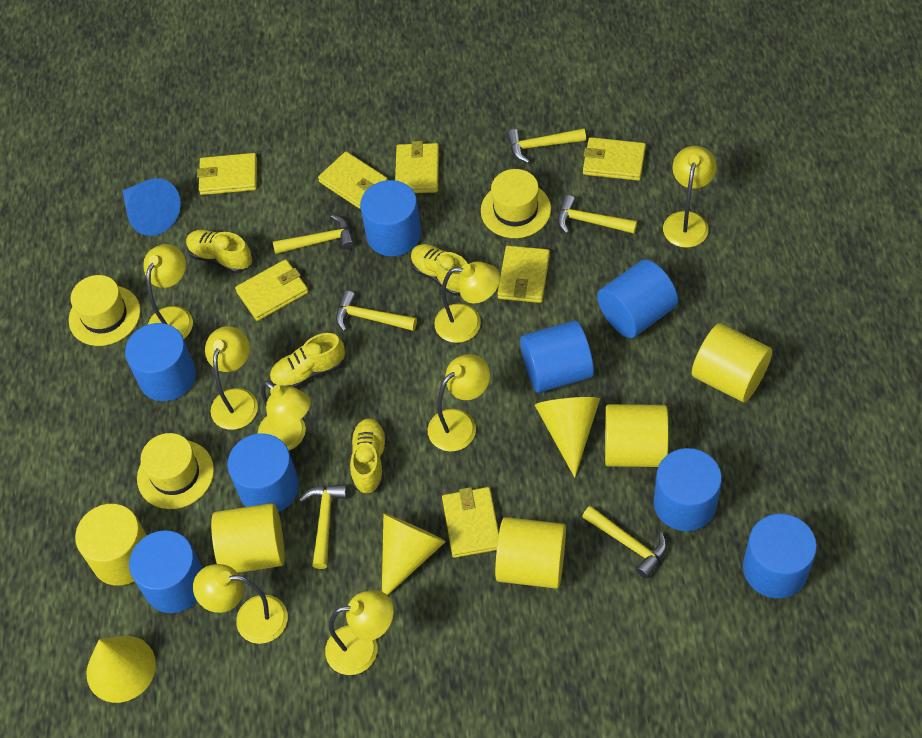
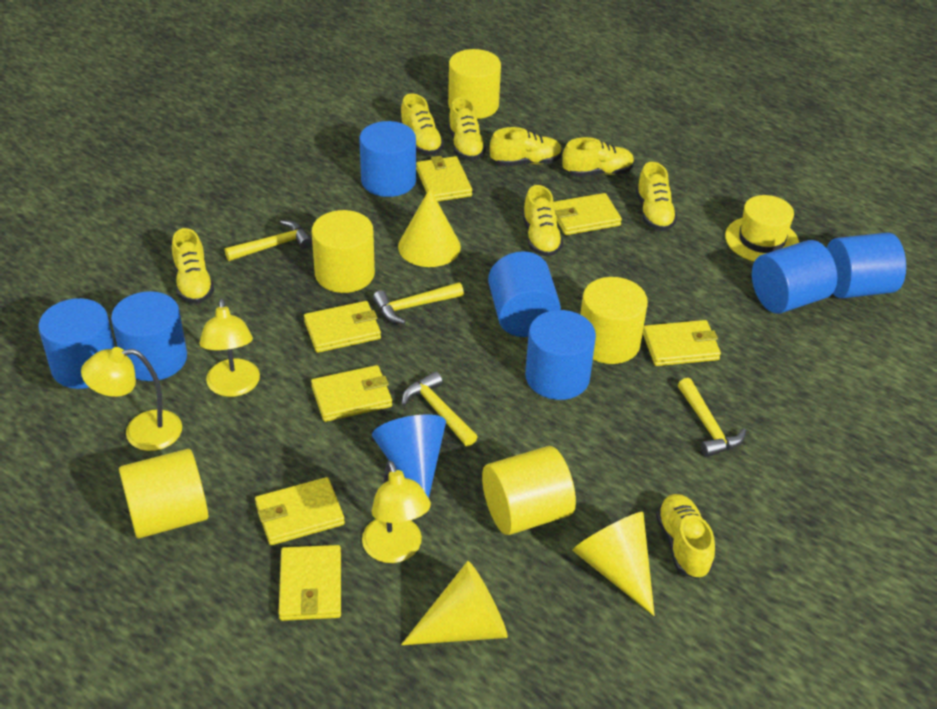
blue cylinder: 8 -> 7
yellow hammer: 6 -> 4
yellow hat: 3 -> 1
yellow lamp: 8 -> 3
yellow shoe: 4 -> 8

